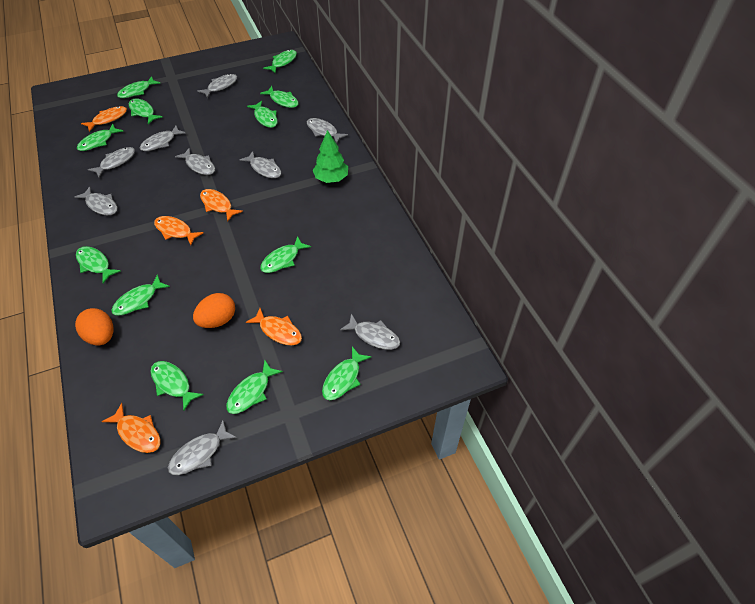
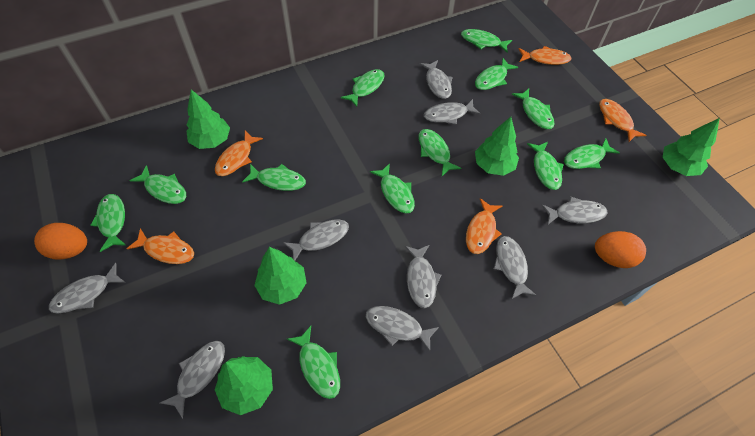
green tree: 1 -> 5

